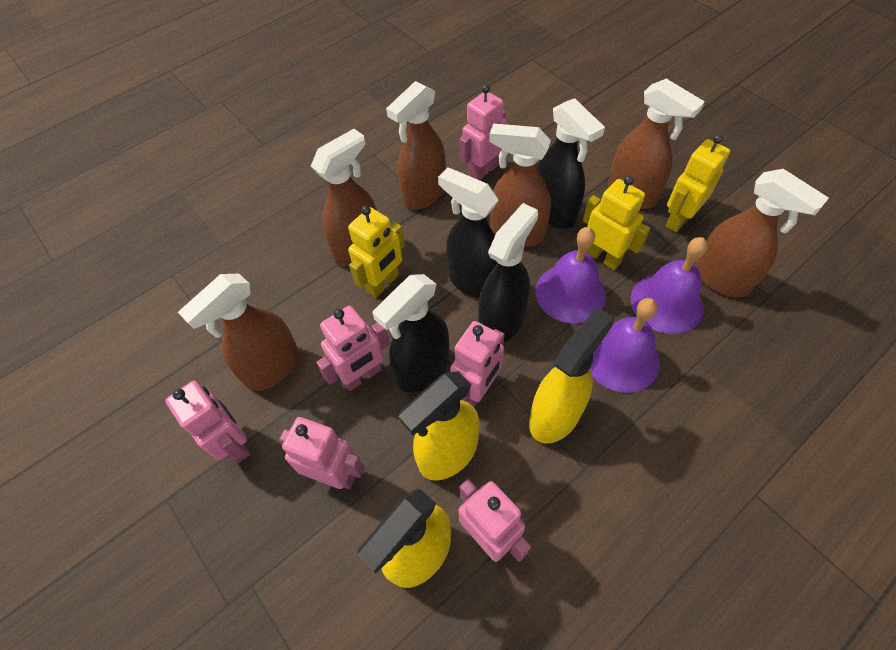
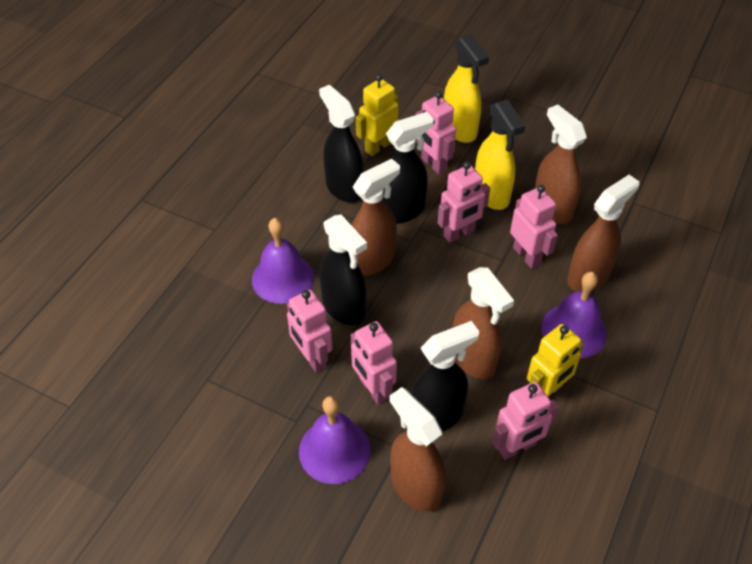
brown spray bottle: 6 -> 5
yellow robot: 3 -> 2
yellow spray bottle: 3 -> 2

